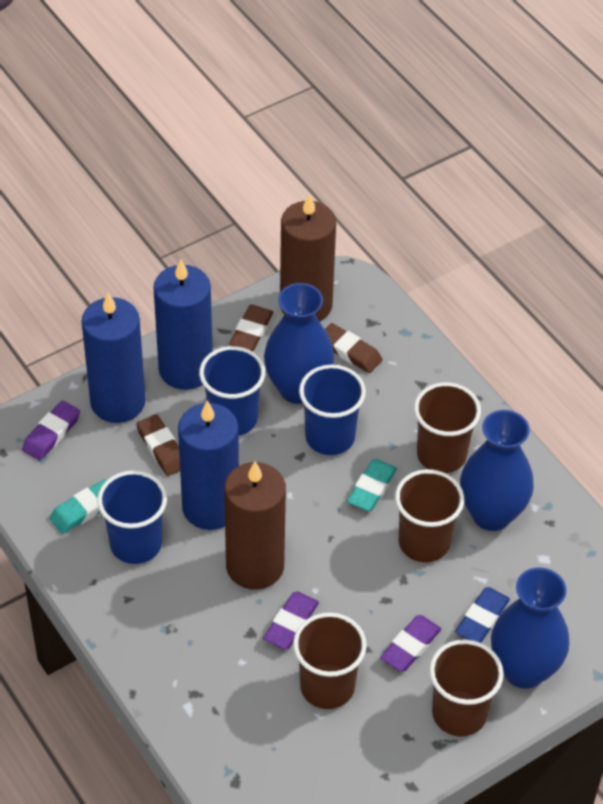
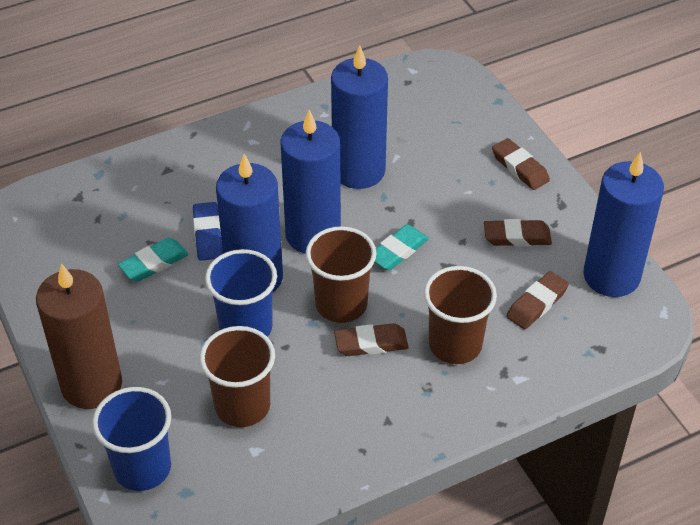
blue candle: 3 -> 4
blue cup: 3 -> 2
blue vase: 3 -> 0
brown candle: 2 -> 1
brown cup: 4 -> 3
brown eraser: 3 -> 4
purple eraser: 3 -> 0

